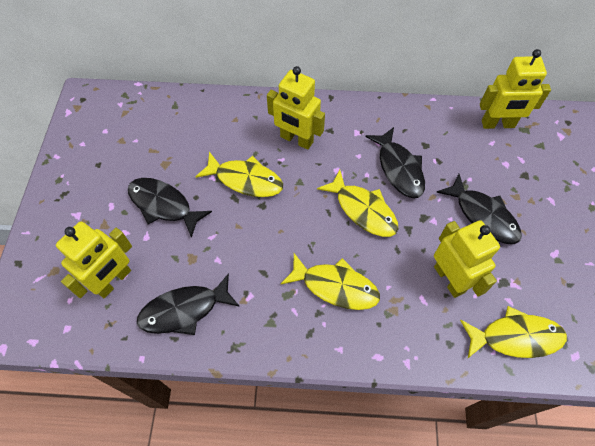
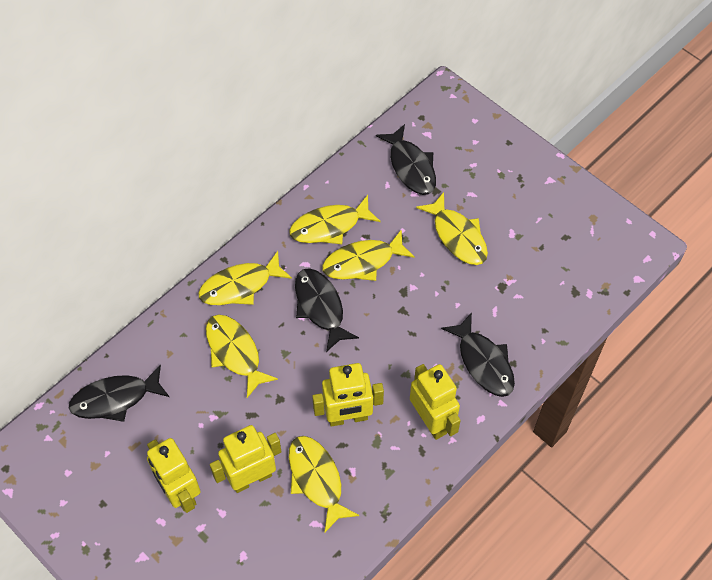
yellow fish: 4 -> 6

